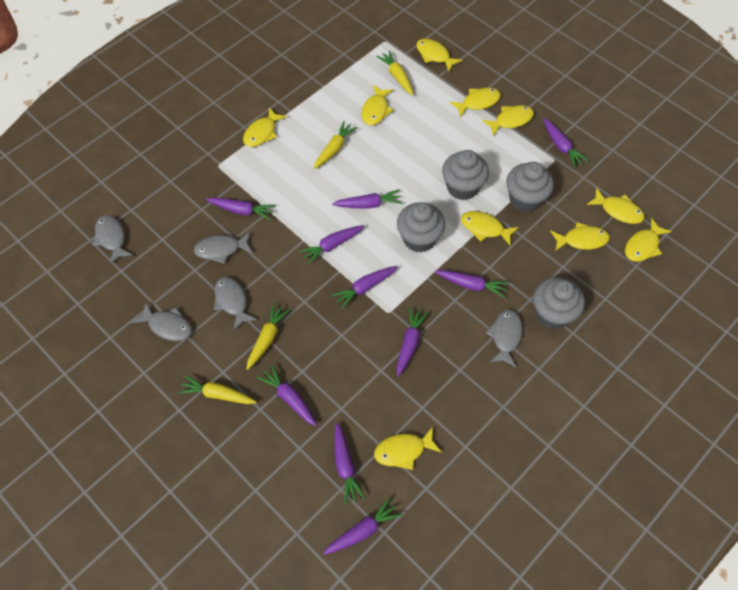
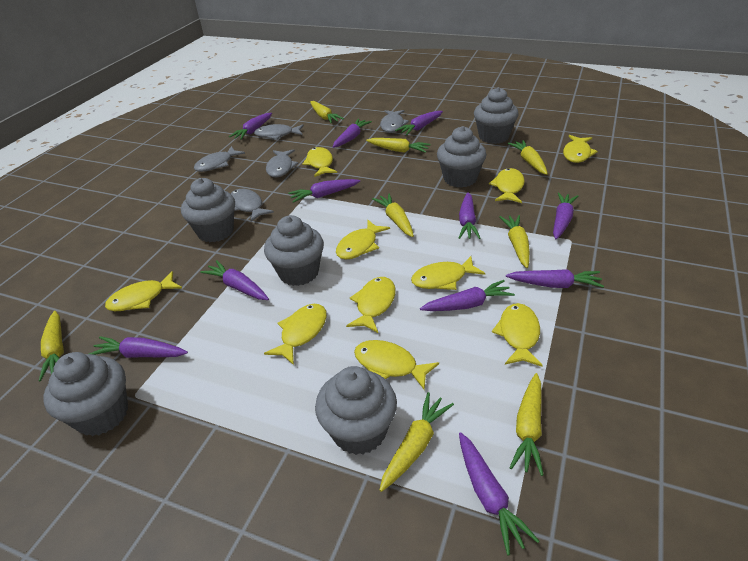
grey cupcake: 4 -> 6
purple carrot: 10 -> 11
yellow carrot: 4 -> 8

